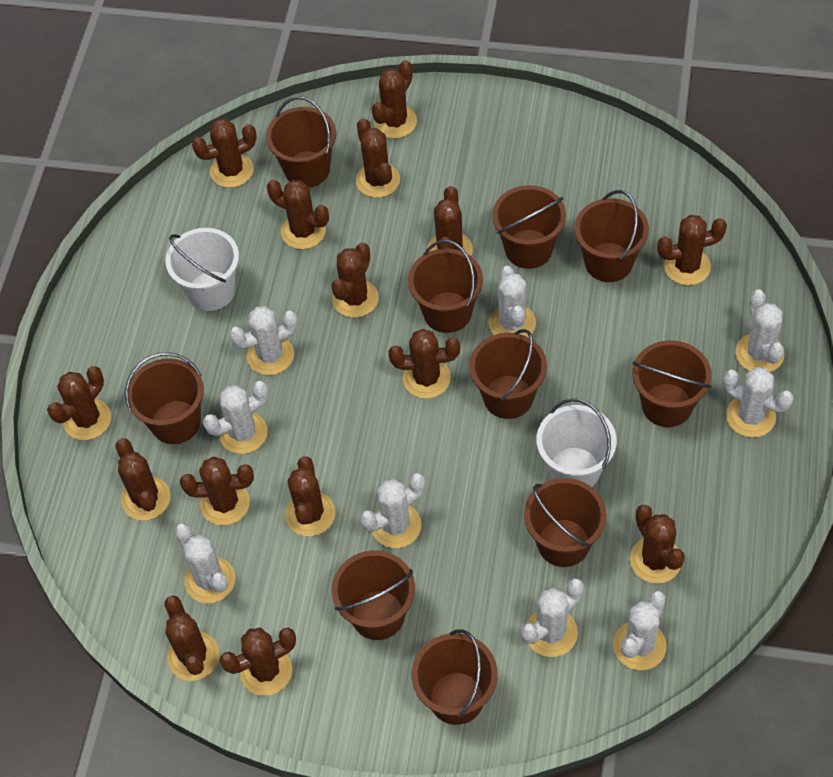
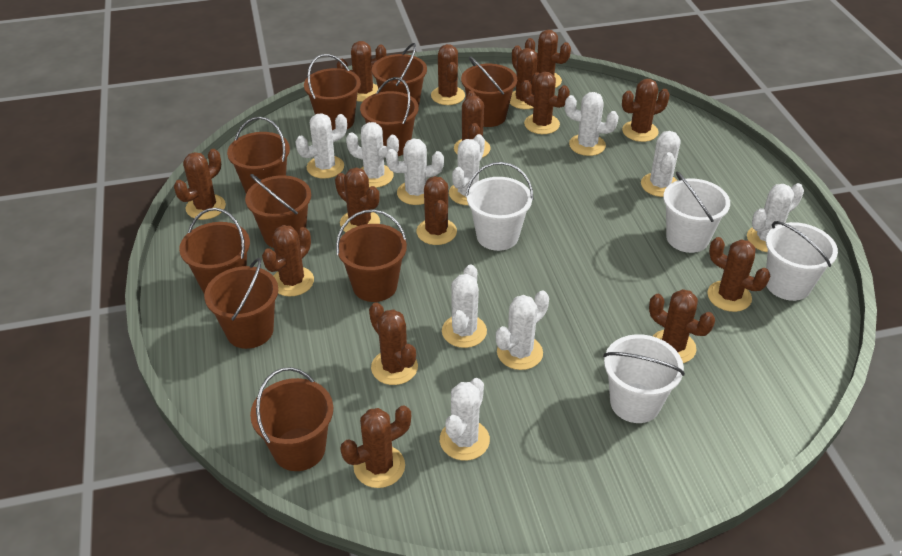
white bucket: 2 -> 4
white cactus: 9 -> 10

